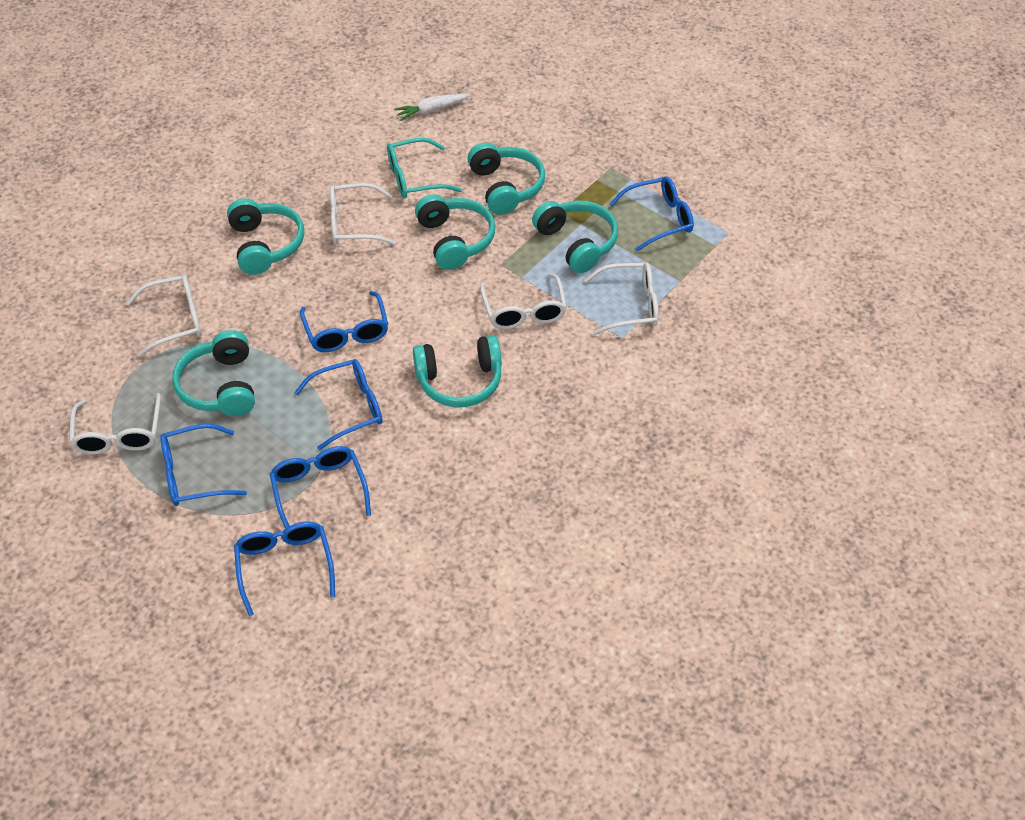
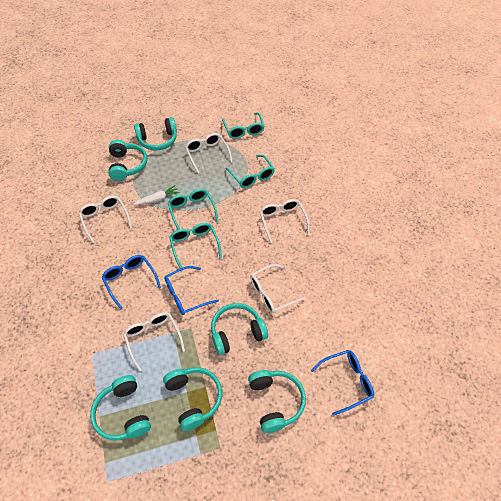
blue glasses: 6 -> 3
turquoise glasses: 1 -> 4

